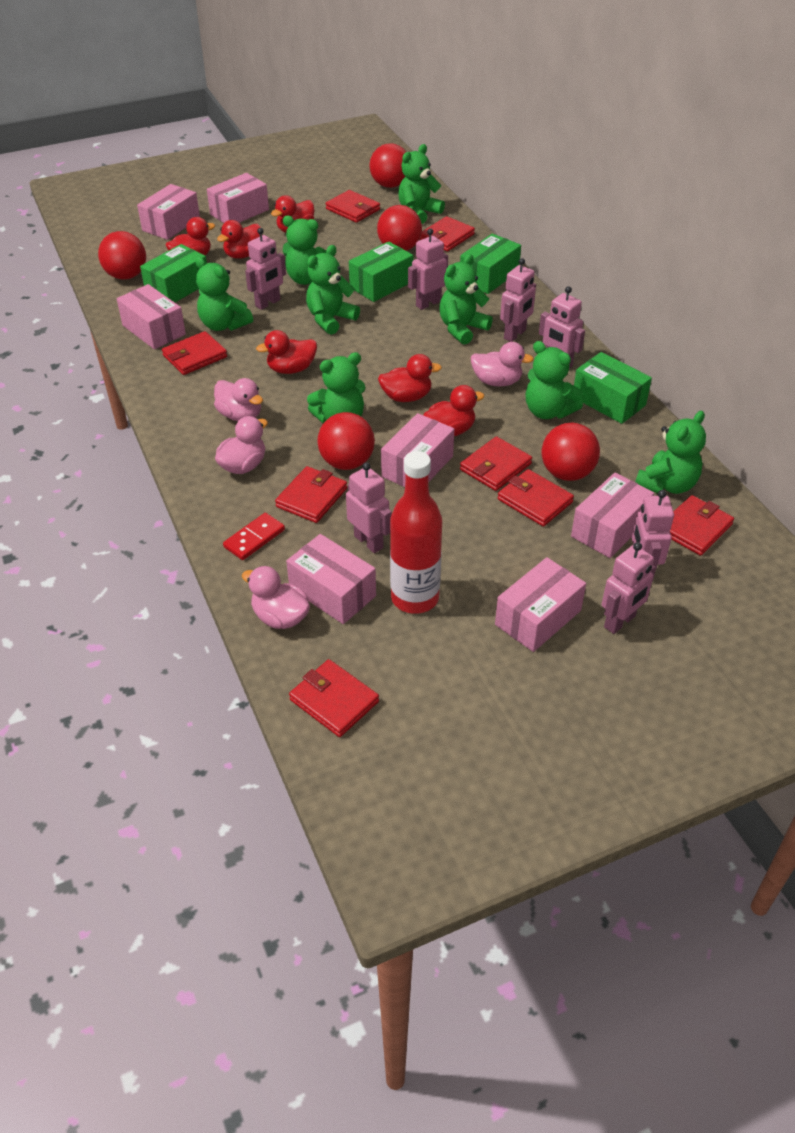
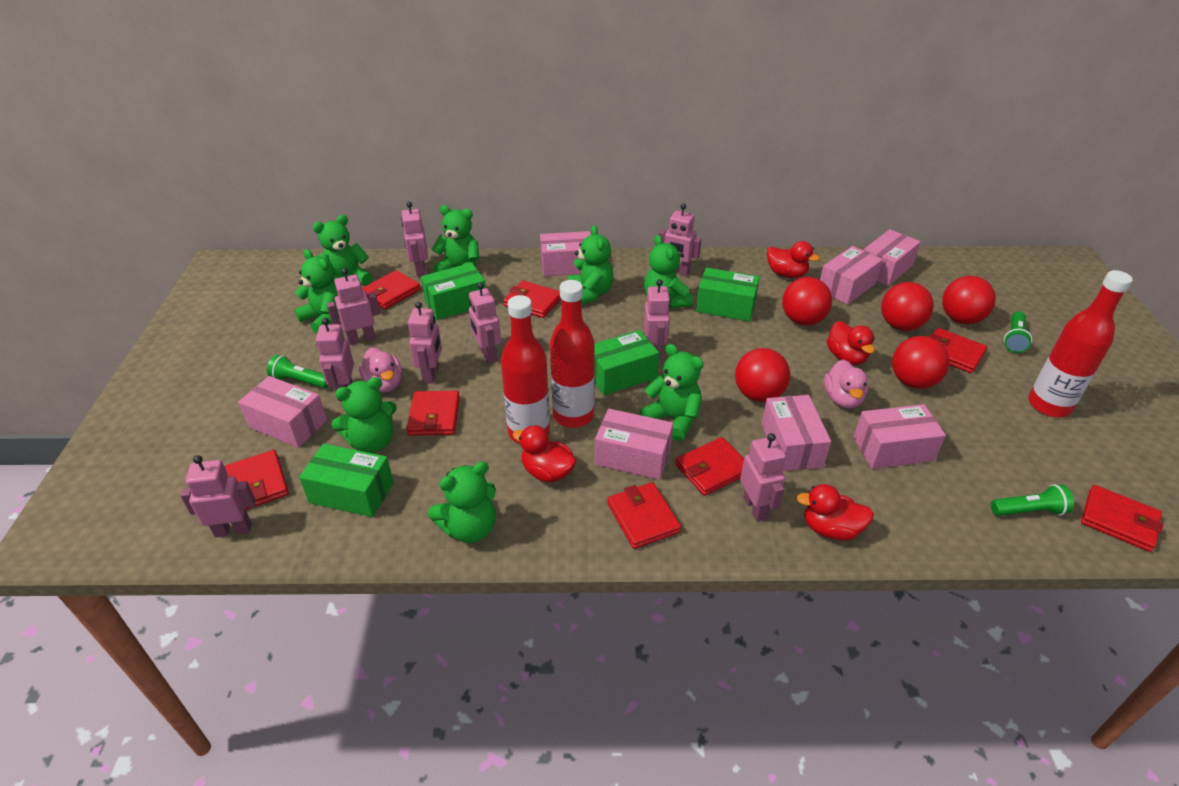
green flashlight: 0 -> 3
pink duck: 4 -> 2
pink robot: 7 -> 9
red bottle: 1 -> 3
red domino: 1 -> 0
red duck: 6 -> 4

